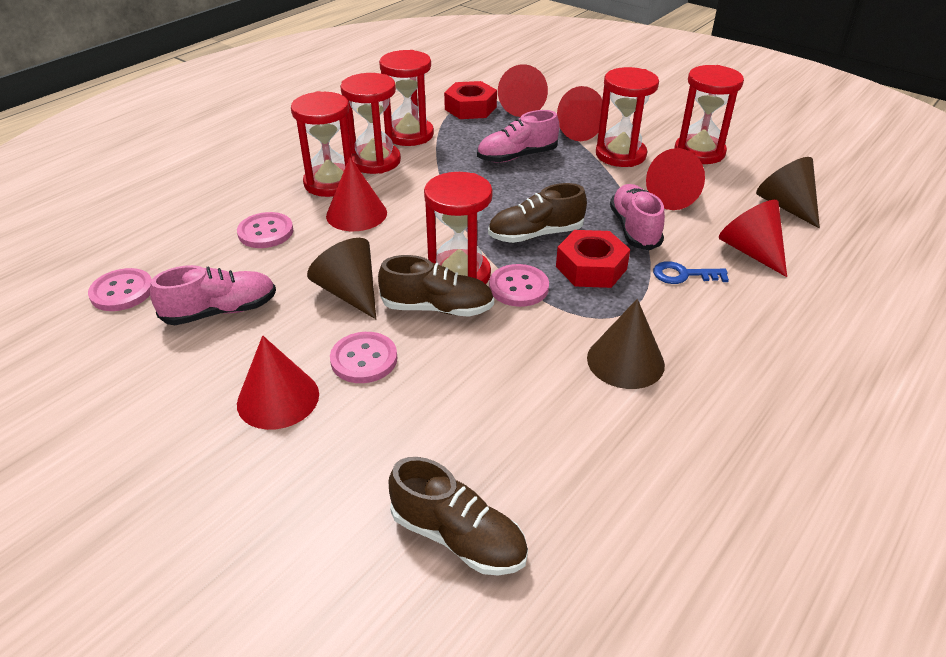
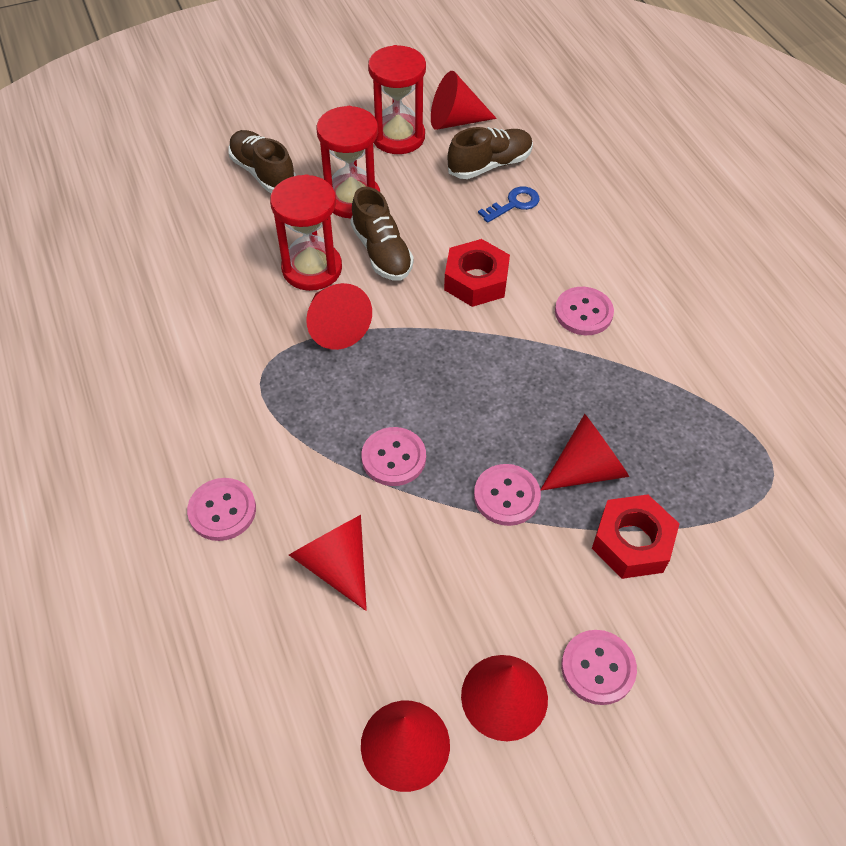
brown cone: 3 -> 0
pink button: 4 -> 5
pink shoe: 3 -> 0
red hourglass: 6 -> 3

